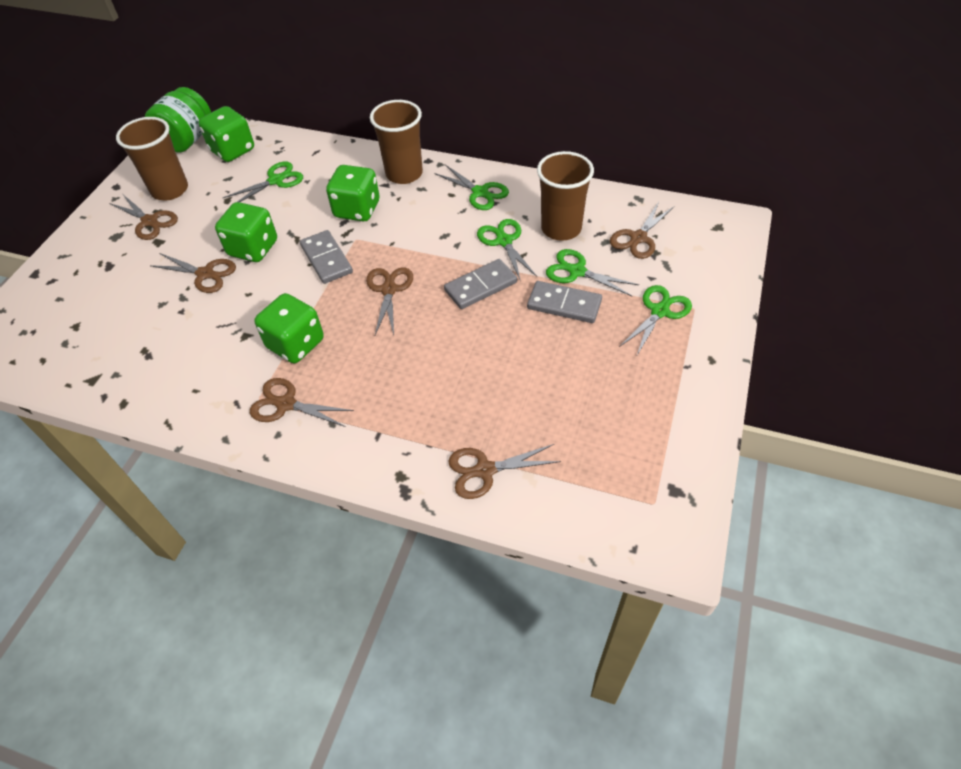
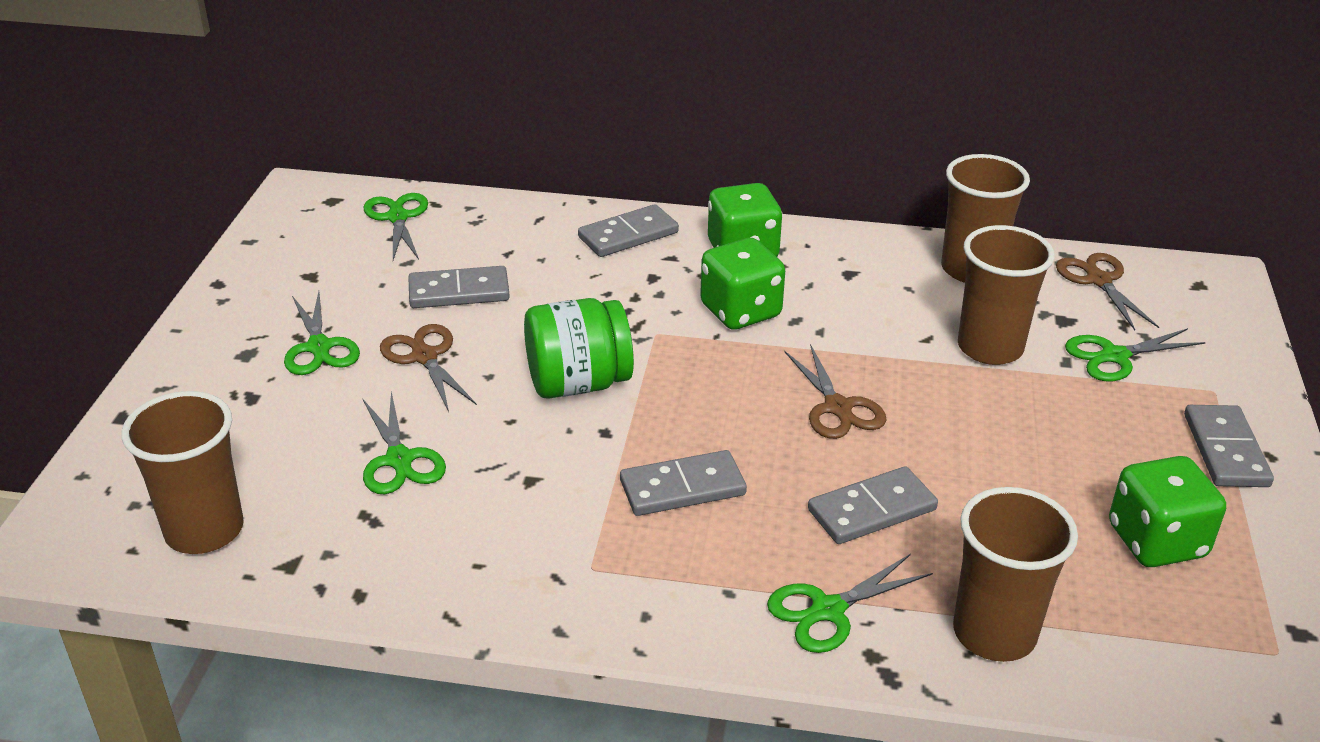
brown cup: 3 -> 4
brown scissors: 6 -> 3
green dice: 4 -> 3
grey domino: 3 -> 5

